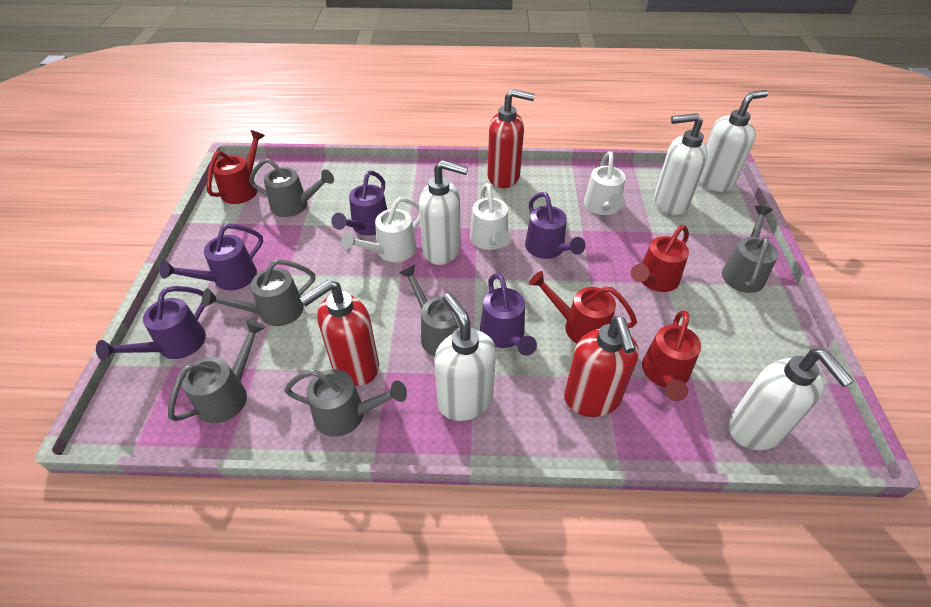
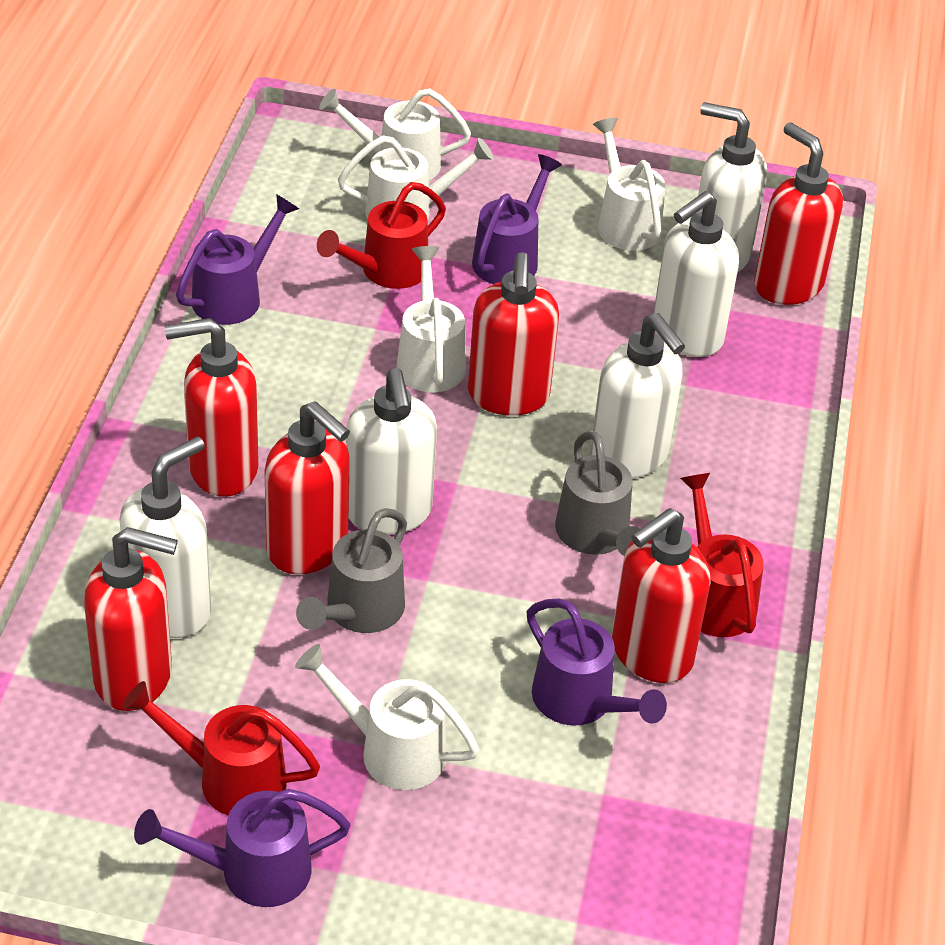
grey watering can: 6 -> 2
purple watering can: 5 -> 4
red soap dispenser: 3 -> 6
red watering can: 4 -> 3
white watering can: 3 -> 5

